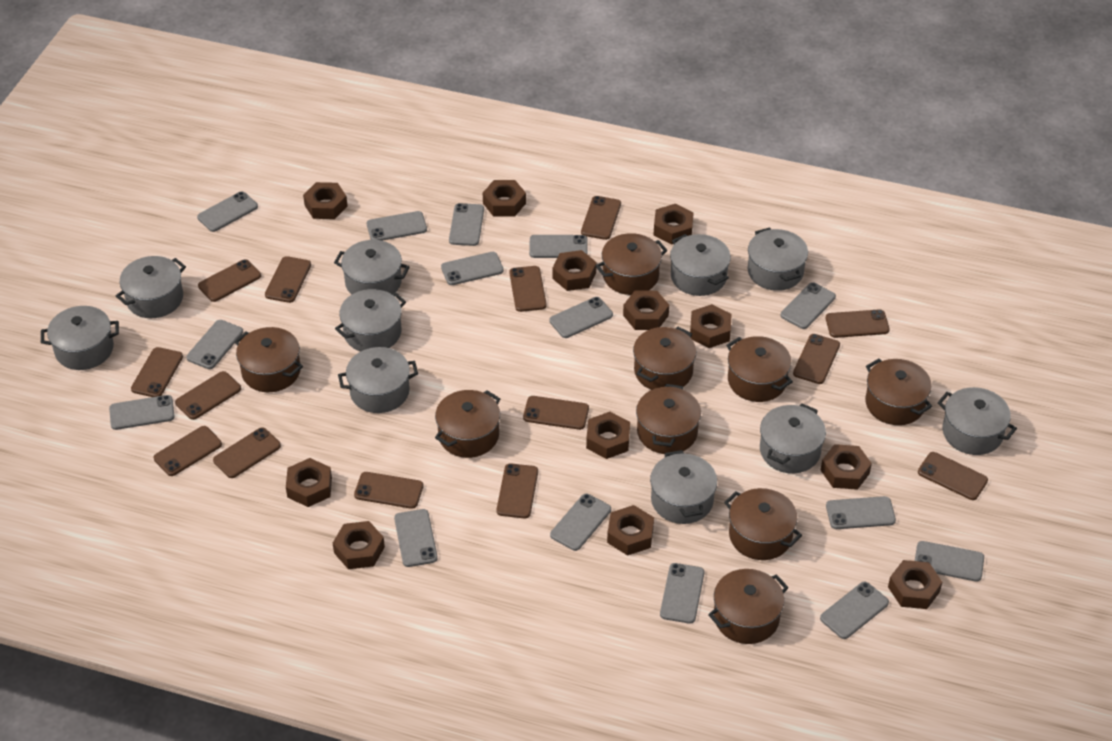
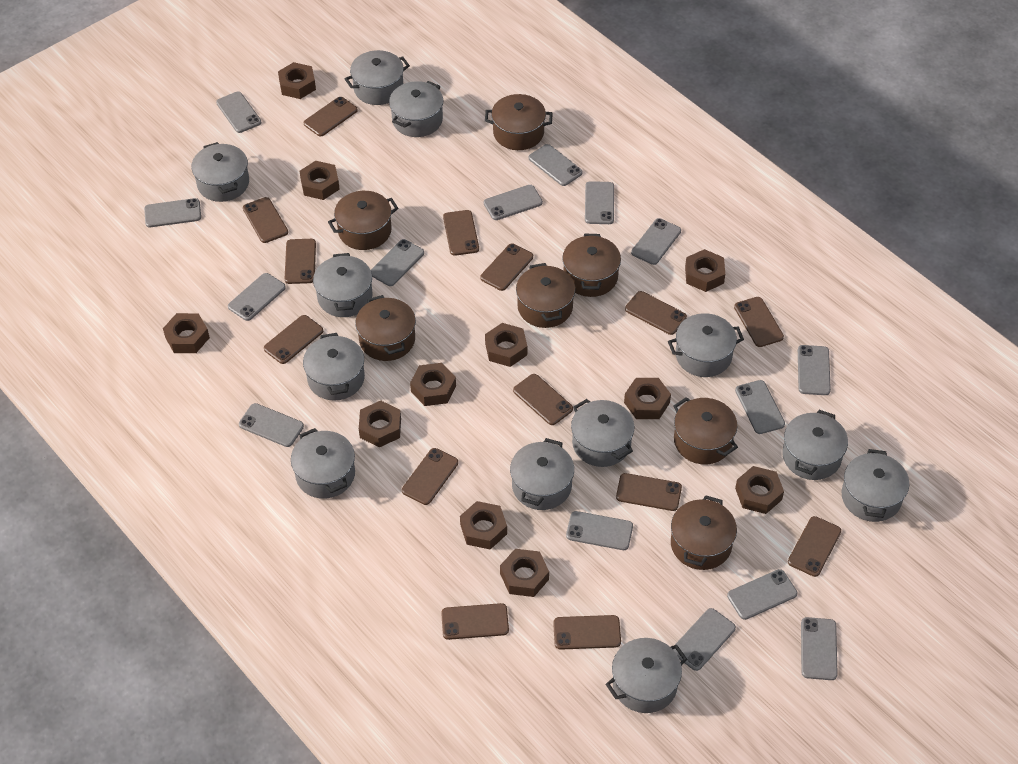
brown nut: 12 -> 11
brown pot: 9 -> 7
grey pot: 10 -> 12

